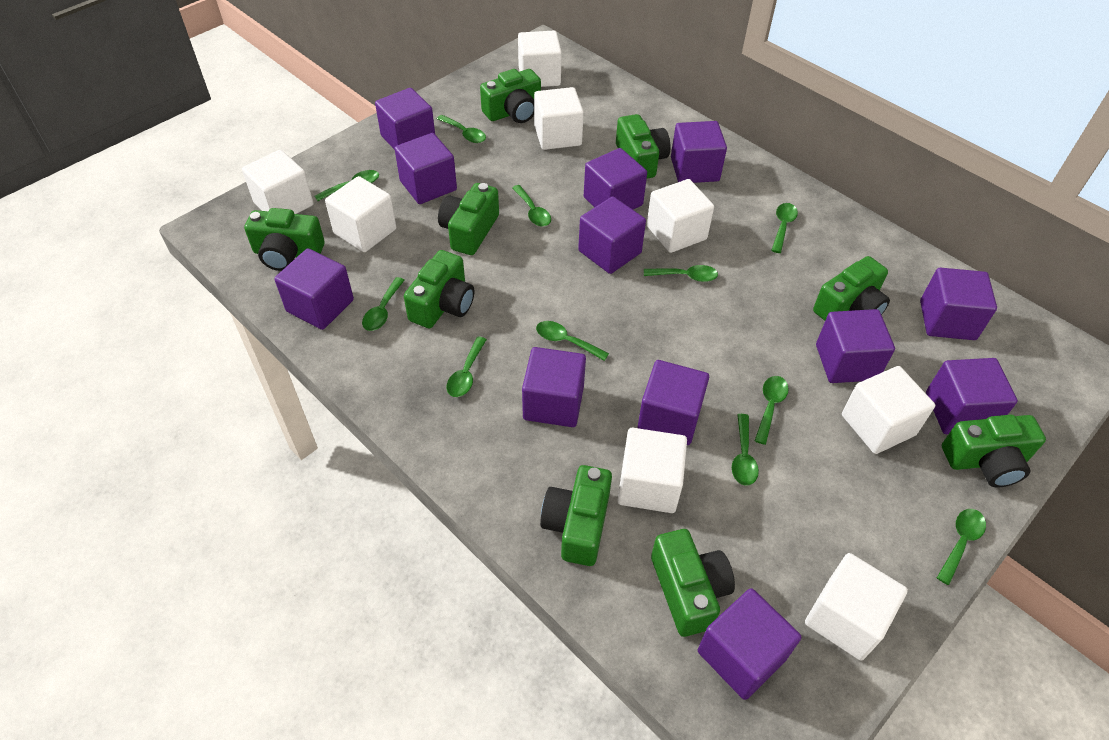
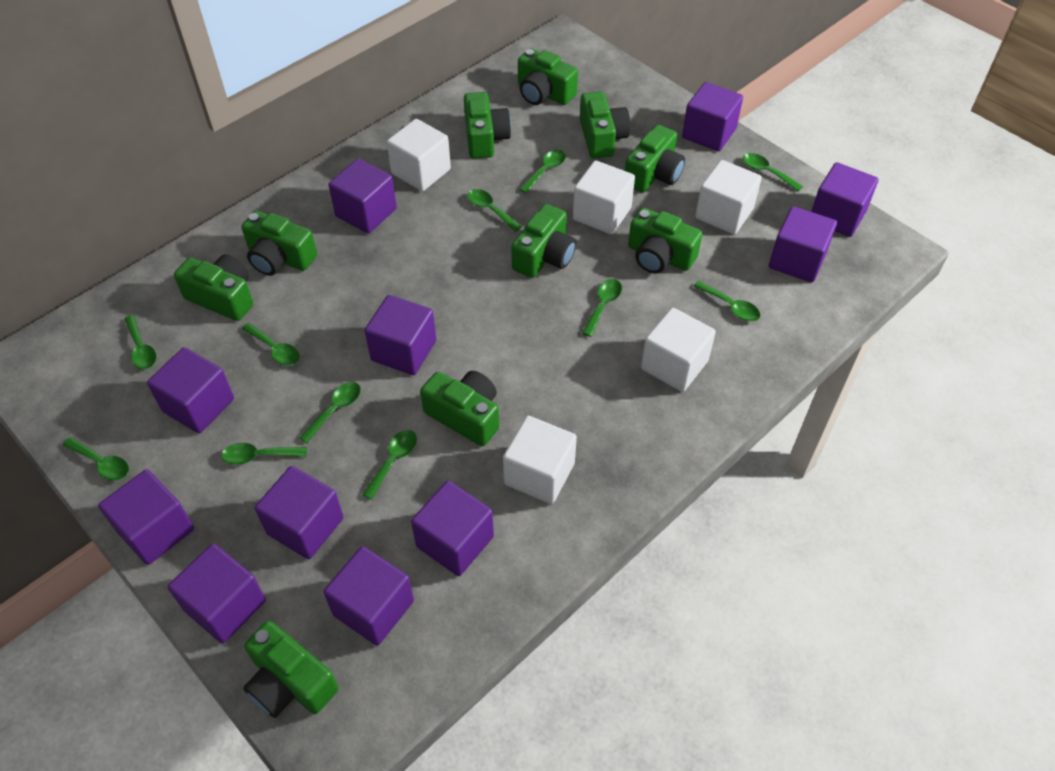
green camera: 9 -> 10
purple cube: 12 -> 11
white cube: 8 -> 5

